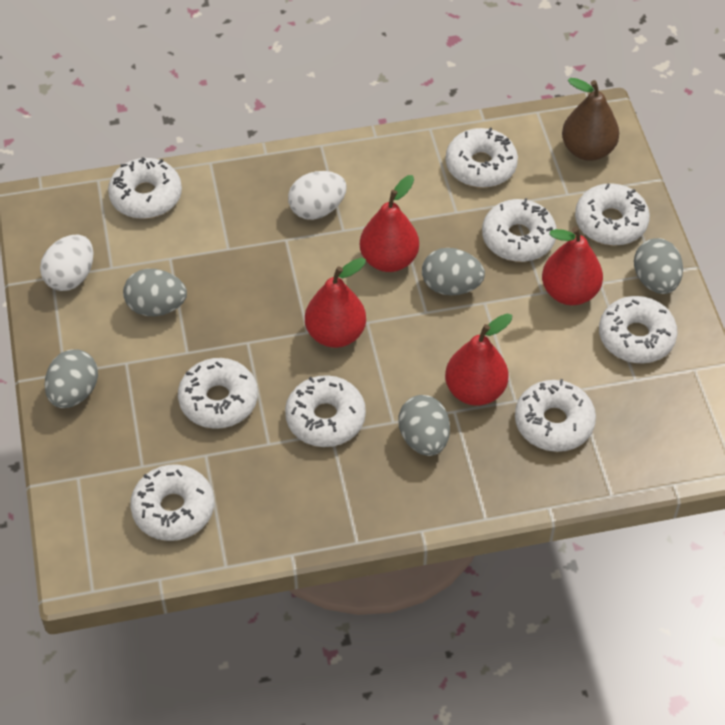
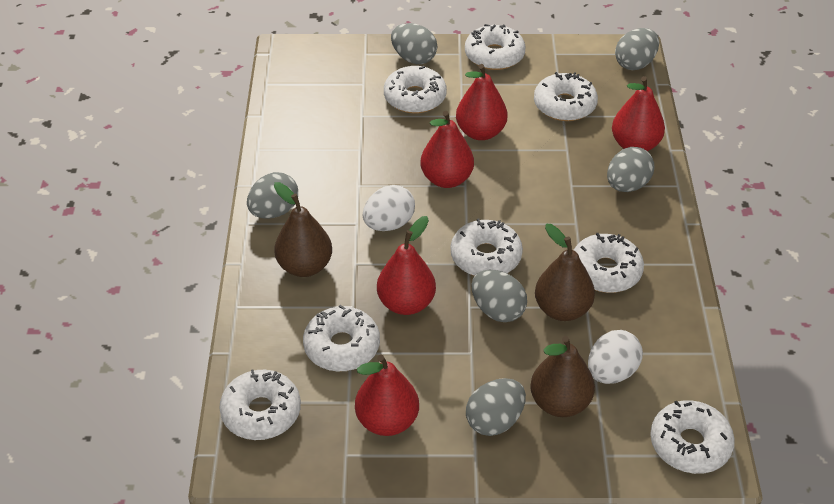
brown pear: 1 -> 3
grey egg: 5 -> 6
red pear: 4 -> 5
white donut: 9 -> 8

